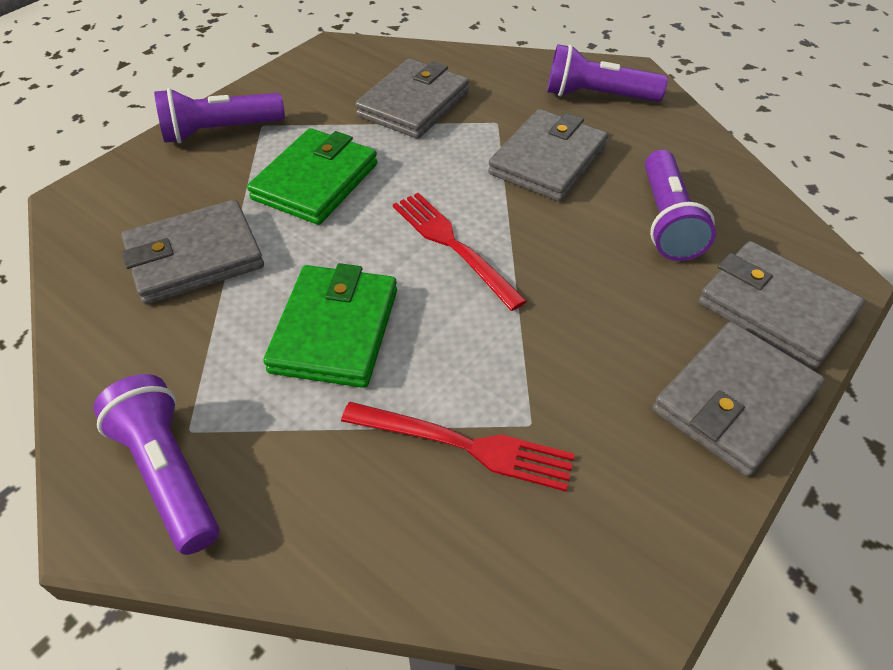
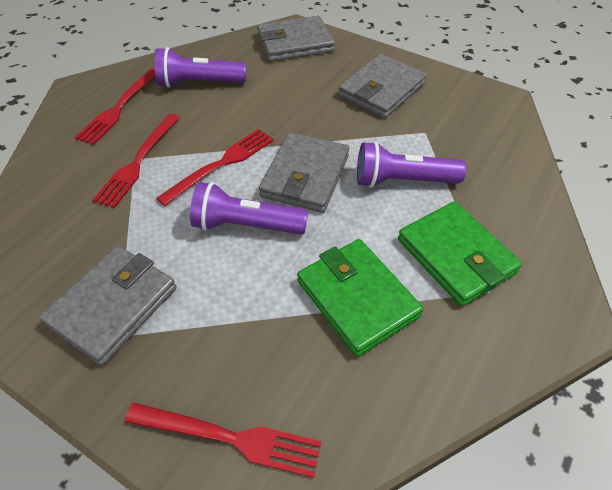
grey wallet: 5 -> 4
purple flashlight: 4 -> 3
red fork: 2 -> 4

